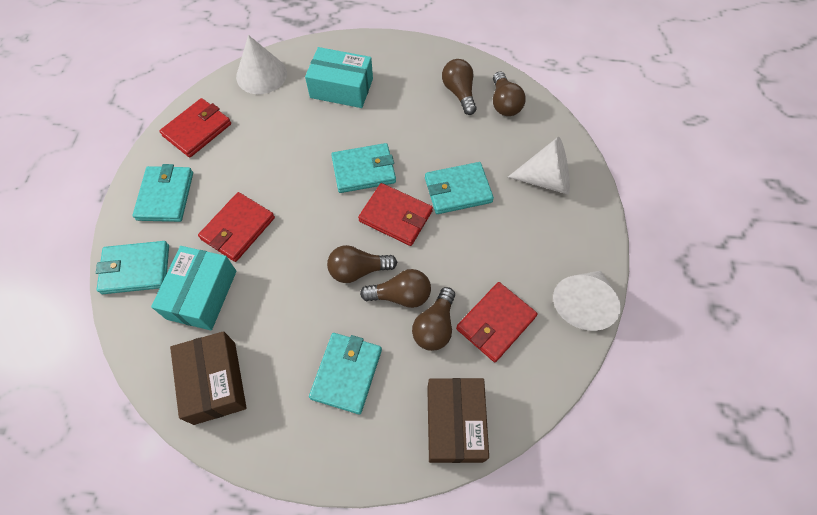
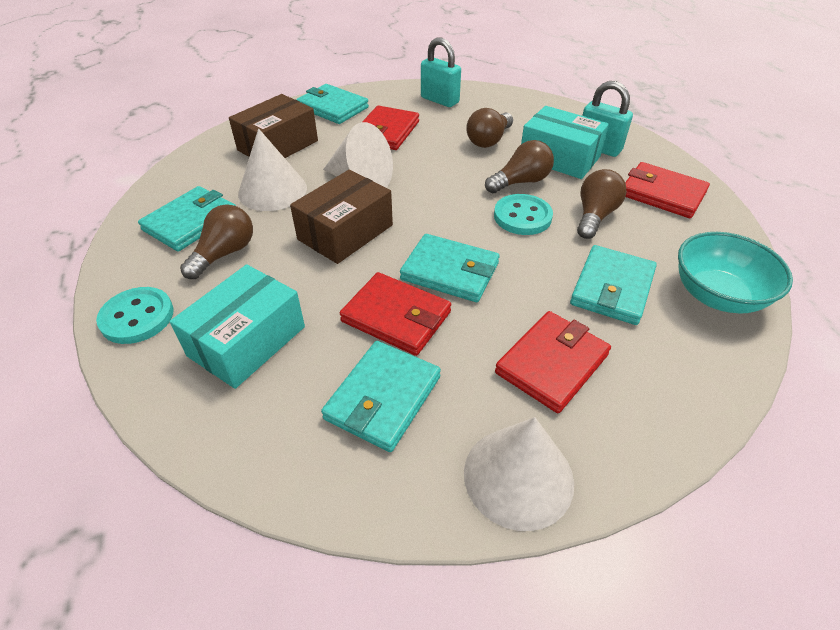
brown light bulb: 5 -> 4
turquoise bowl: 0 -> 1
turquoise button: 0 -> 2
turquoise padlock: 0 -> 2

